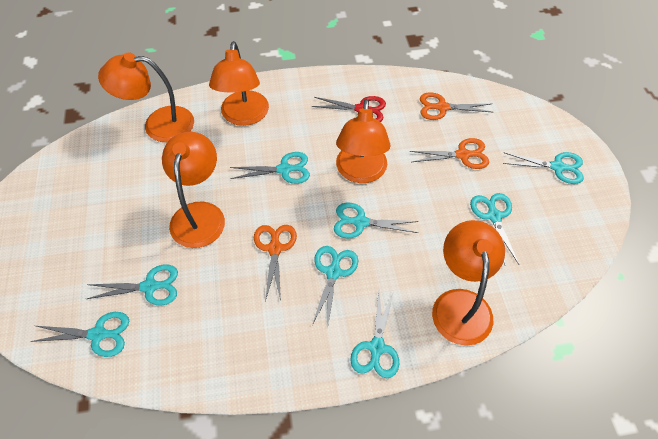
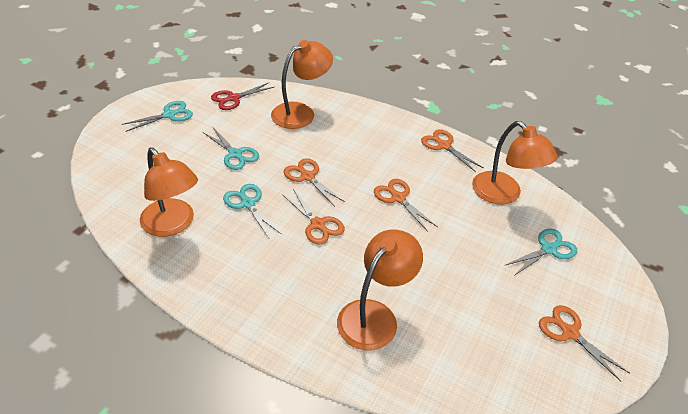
orange lamp: 5 -> 4
orange scissors: 3 -> 5
turquoise scissors: 8 -> 4

